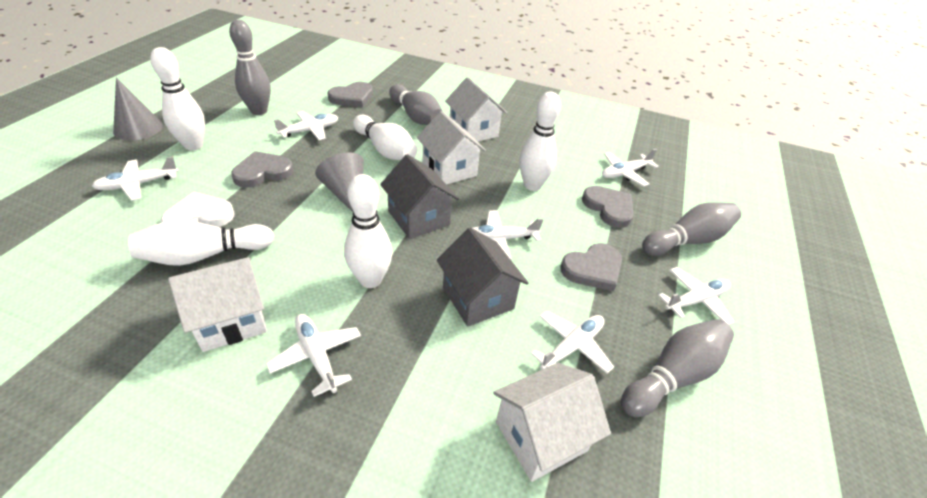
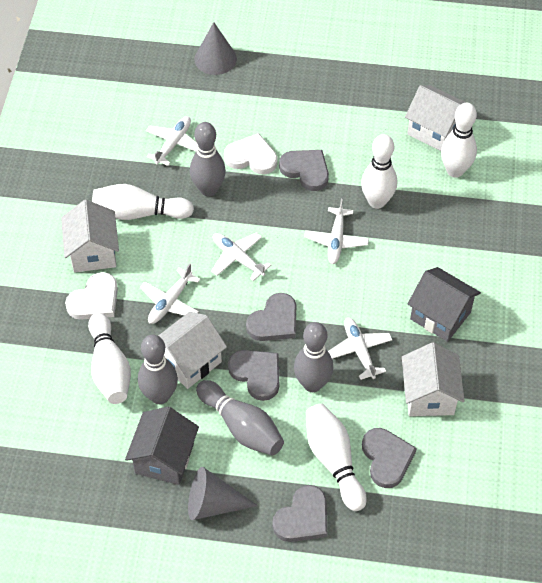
grey heart: 4 -> 5
white heart: 1 -> 2
white plane: 7 -> 5

